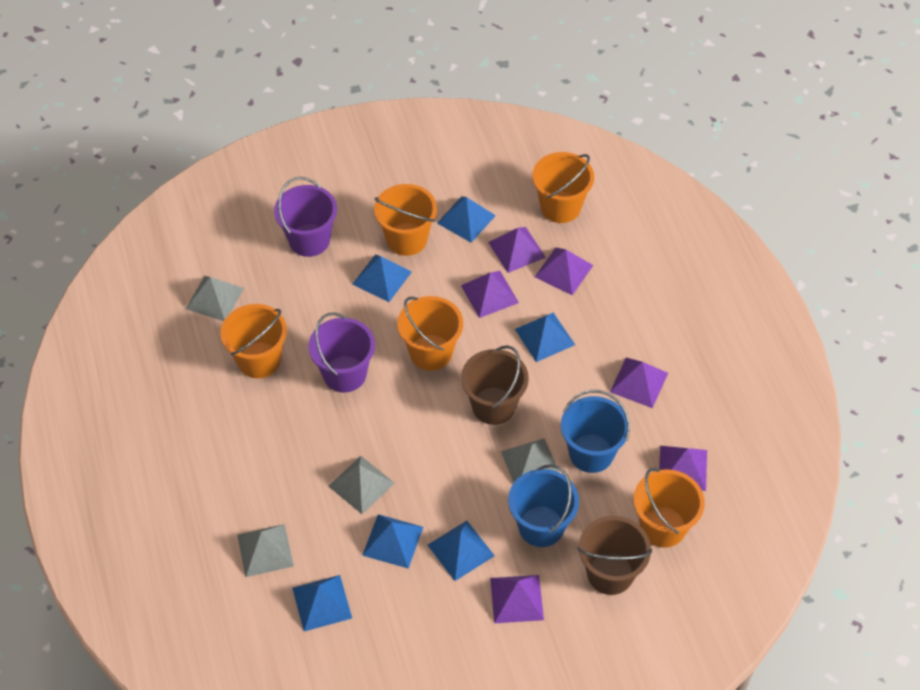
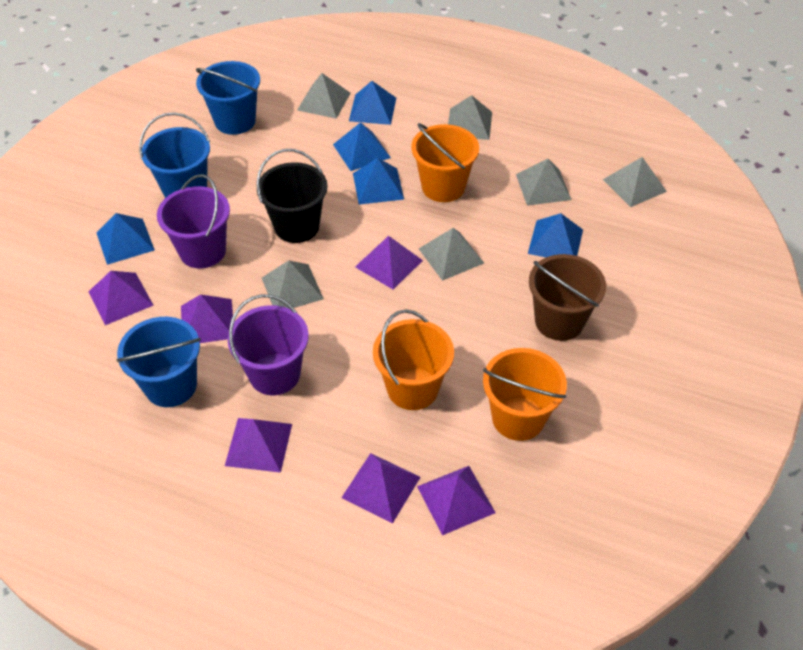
black bucket: 0 -> 1
blue bucket: 2 -> 3
blue pyramid: 6 -> 5
brown bucket: 2 -> 1
grey pyramid: 4 -> 6
orange bucket: 5 -> 3

